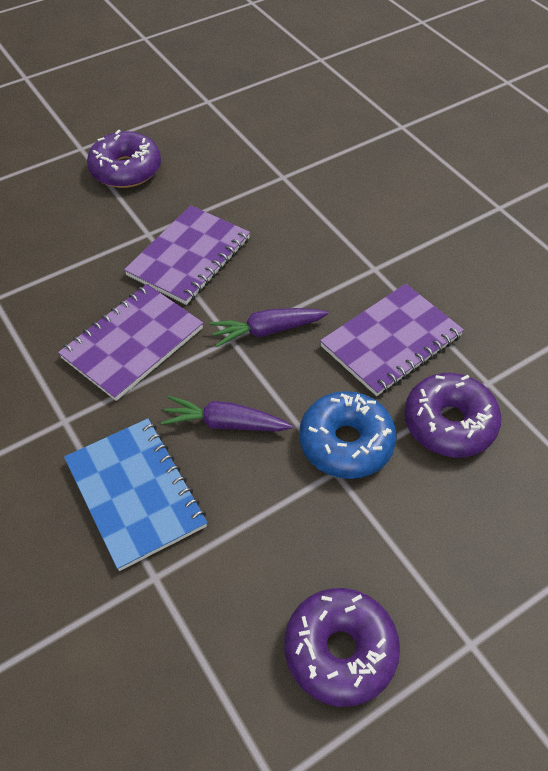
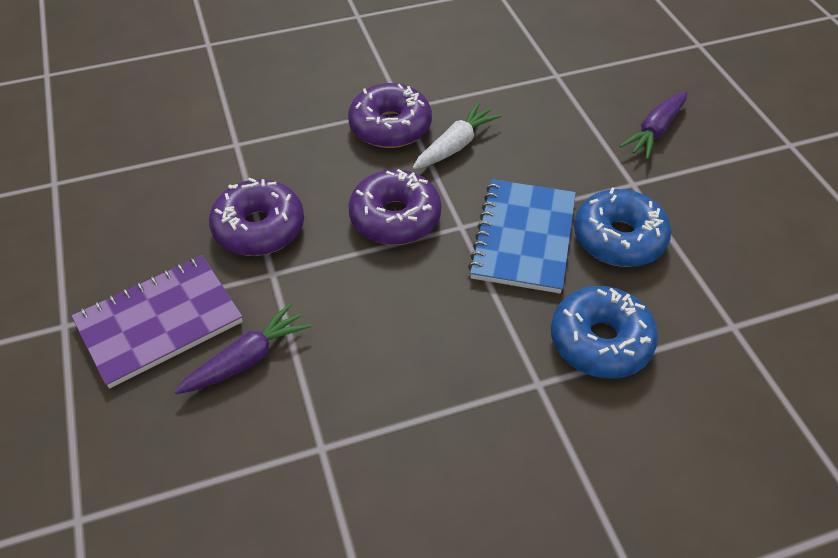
blue donut: 1 -> 2
purple notebook: 3 -> 1
white carrot: 0 -> 1

